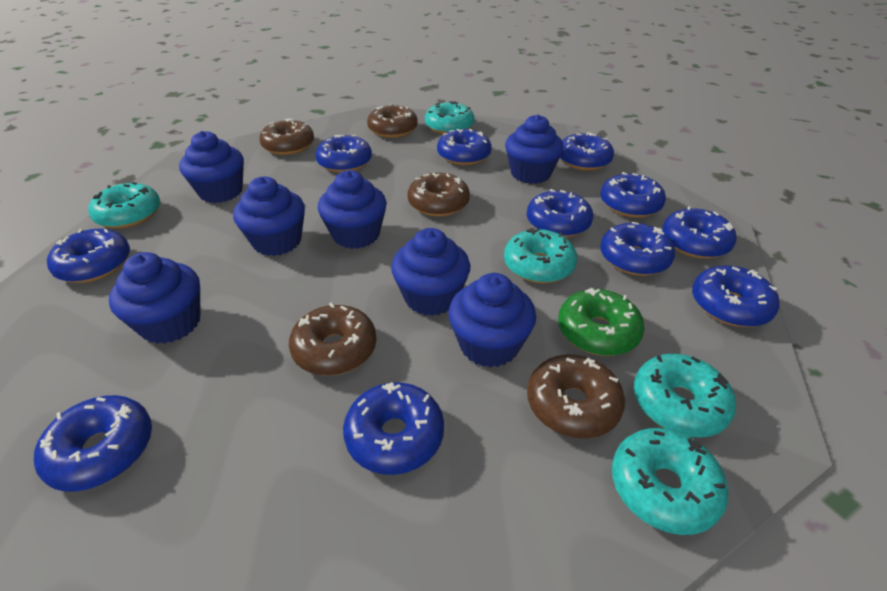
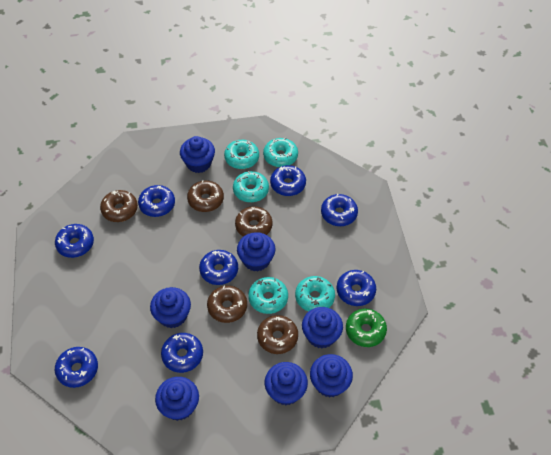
blue donut: 11 -> 8

